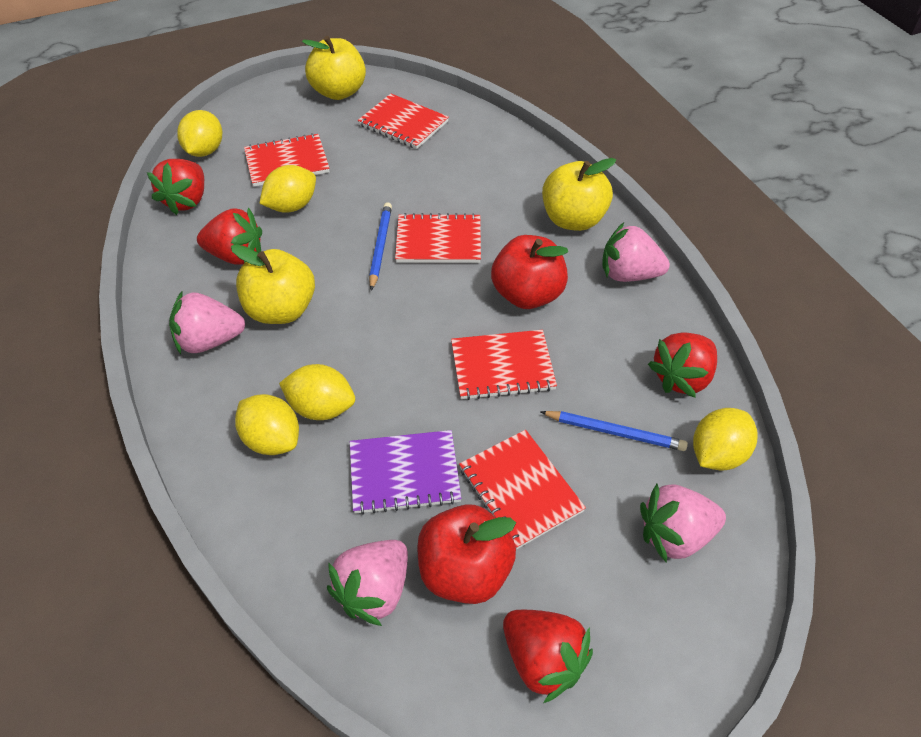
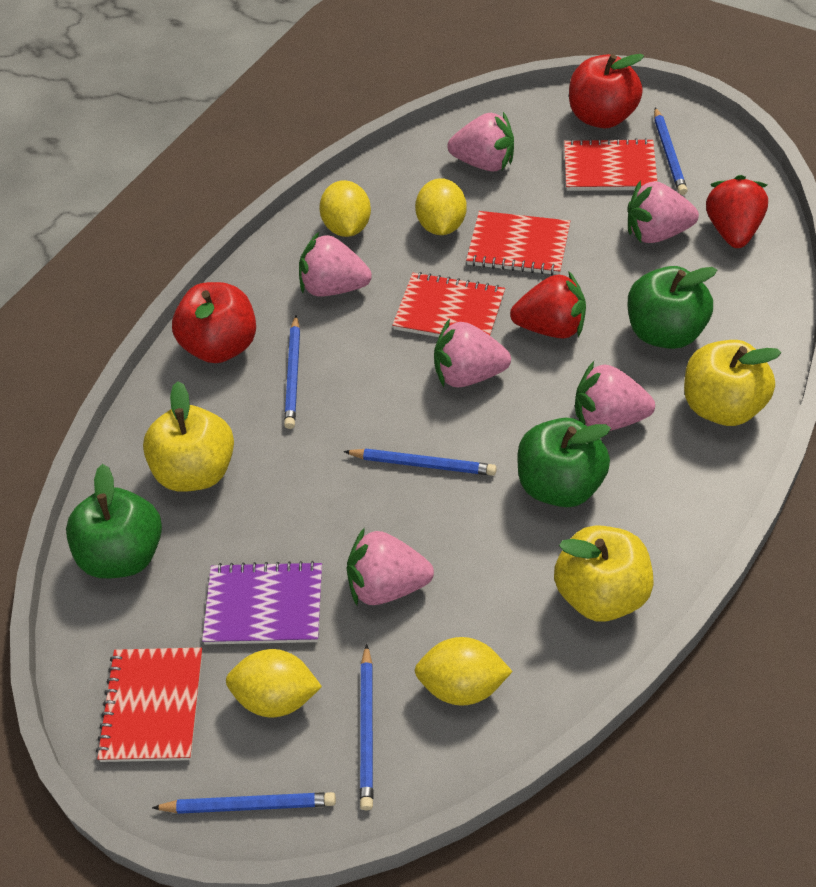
blue pencil: 2 -> 5
green apple: 0 -> 3
pink strawberry: 4 -> 6
red notebook: 5 -> 4
red strawberry: 4 -> 2
yellow lemon: 5 -> 4

